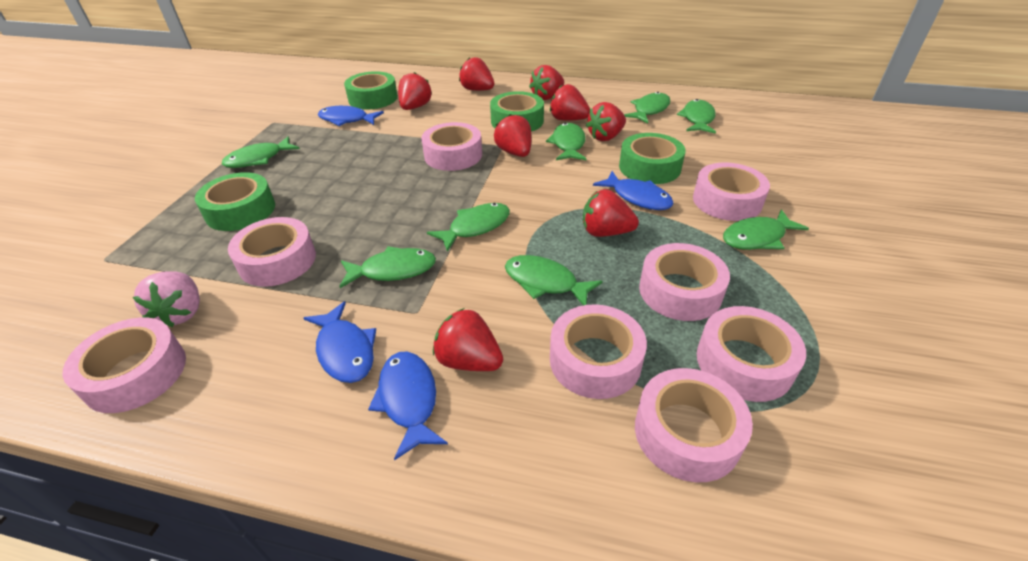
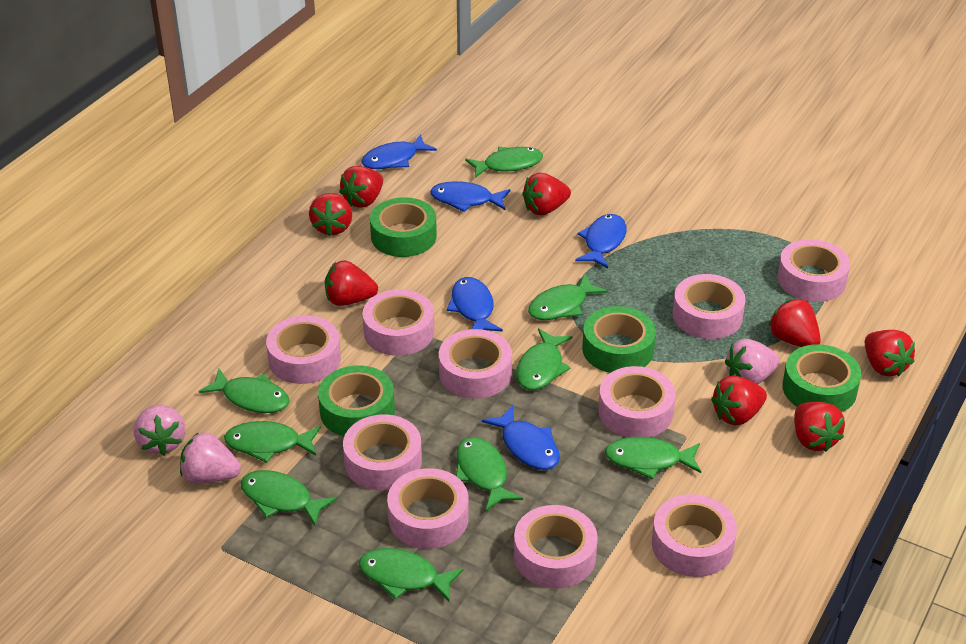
blue fish: 4 -> 5
green fish: 8 -> 9
pink strawberry: 1 -> 3
pink tape: 8 -> 10

